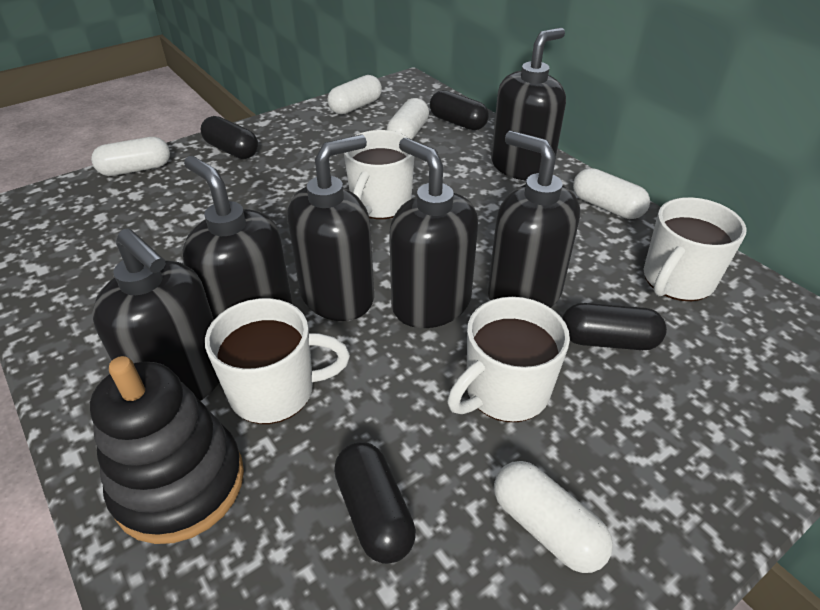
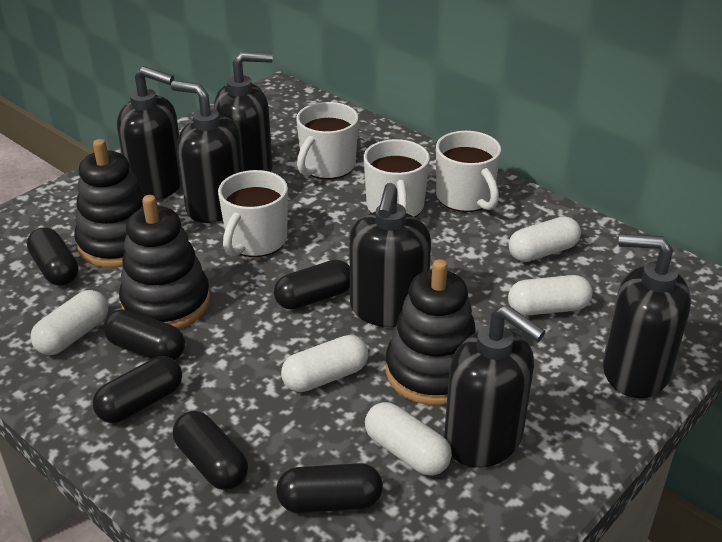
black capsule: 4 -> 6
black stacking toy: 1 -> 3

